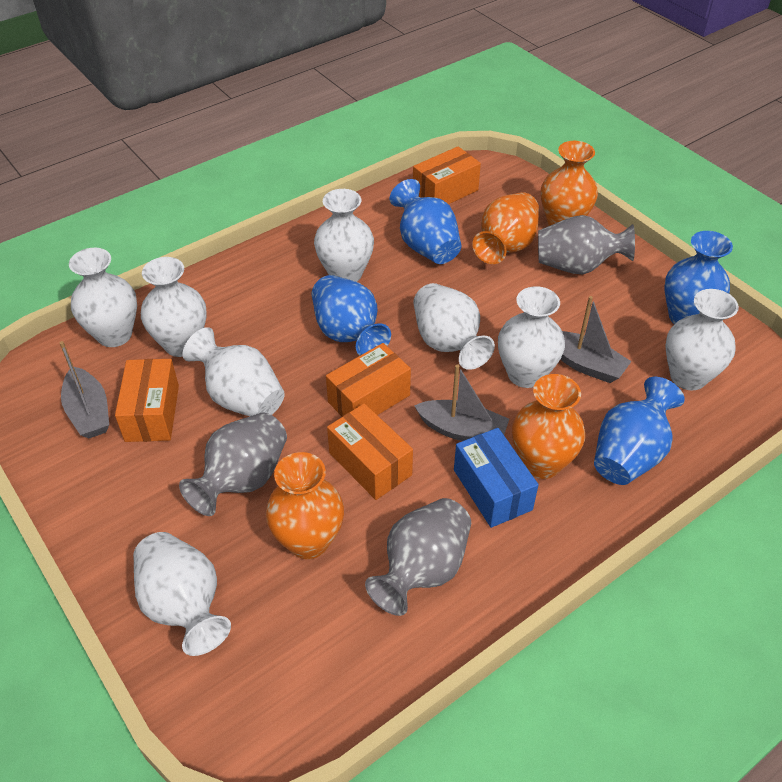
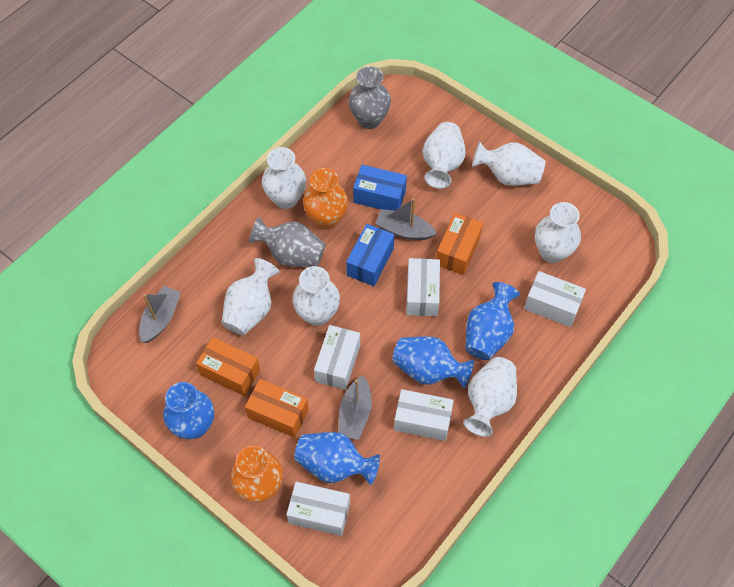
blue box: 1 -> 2
grey vase: 3 -> 2
orange box: 4 -> 3
orange vase: 4 -> 2
white box: 0 -> 5
white vase: 8 -> 7

